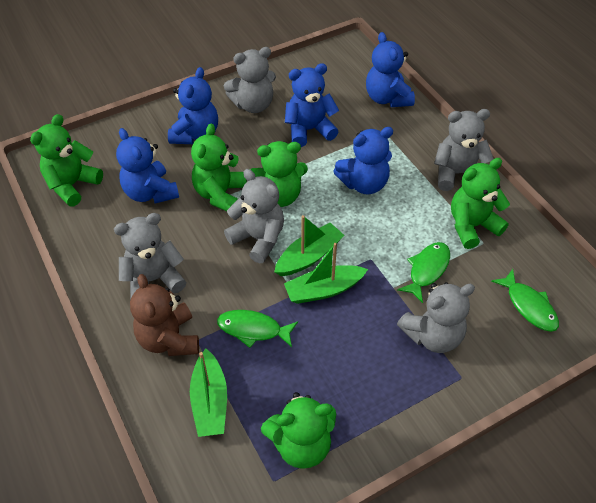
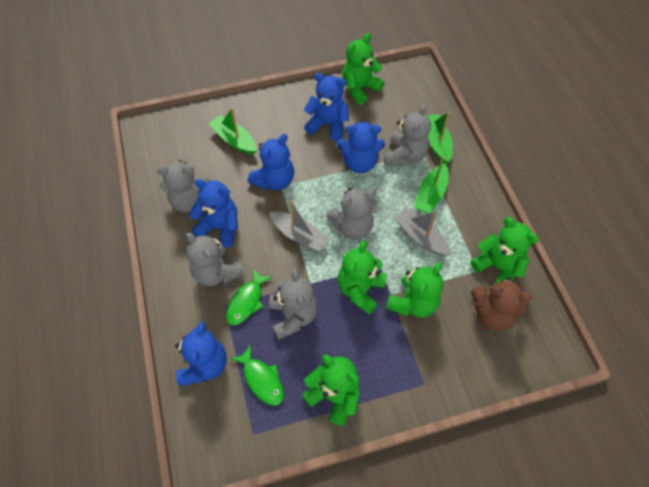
green fish: 3 -> 2
grey boat: 0 -> 2

